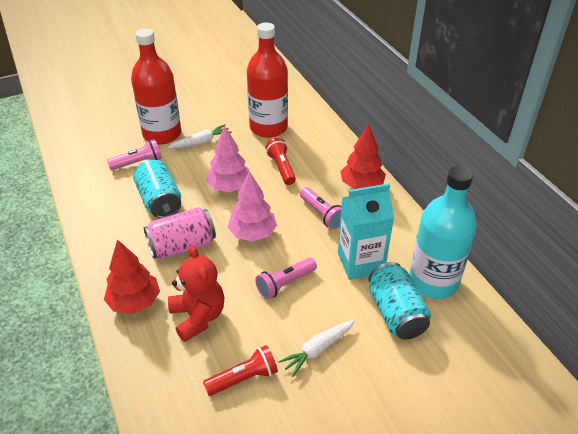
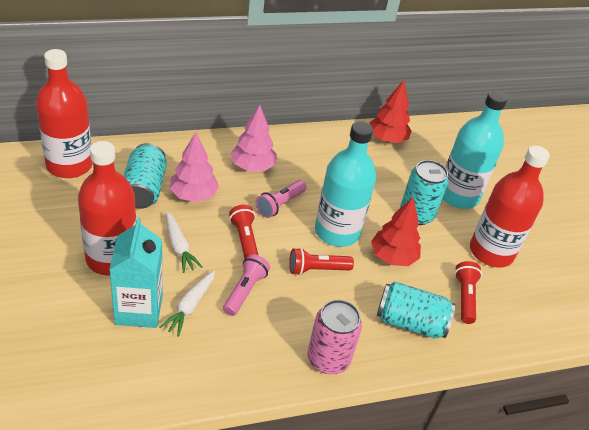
pink flashlight: 3 -> 2
red bottle: 2 -> 3
red flashlight: 2 -> 3
red teddy bear: 1 -> 0
turquoise bottle: 1 -> 2
turquoise can: 2 -> 3

